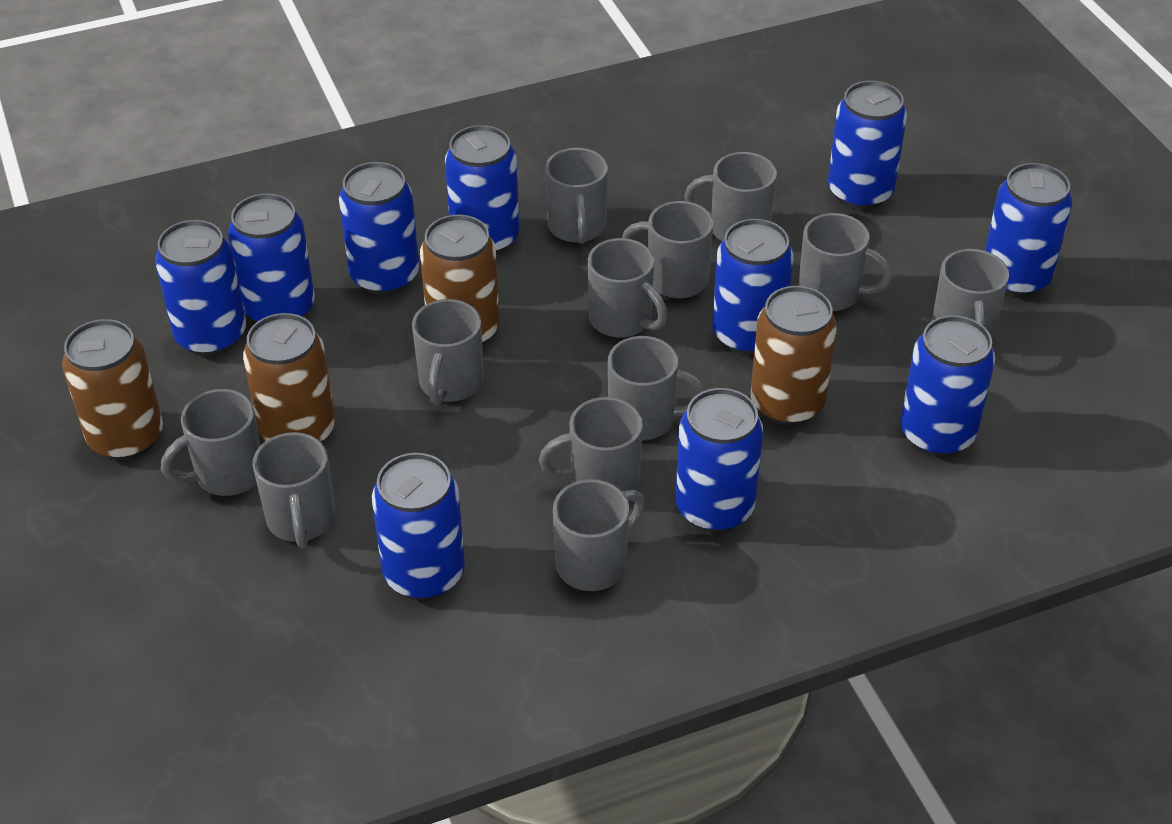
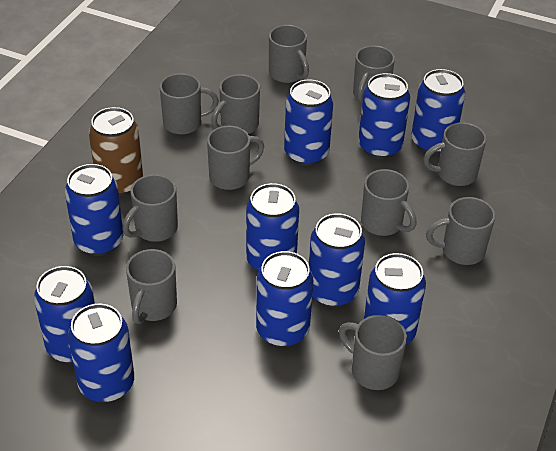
brown can: 4 -> 1
grey mug: 12 -> 11

